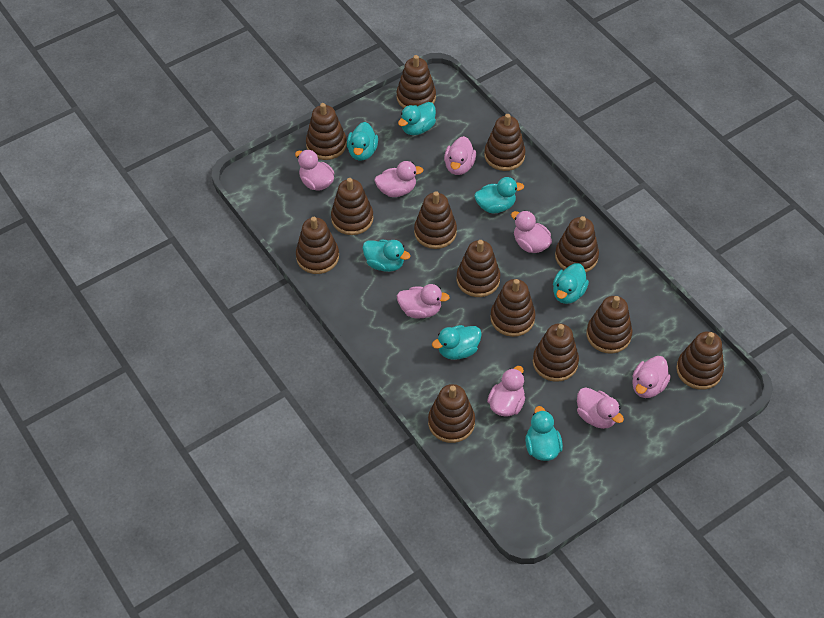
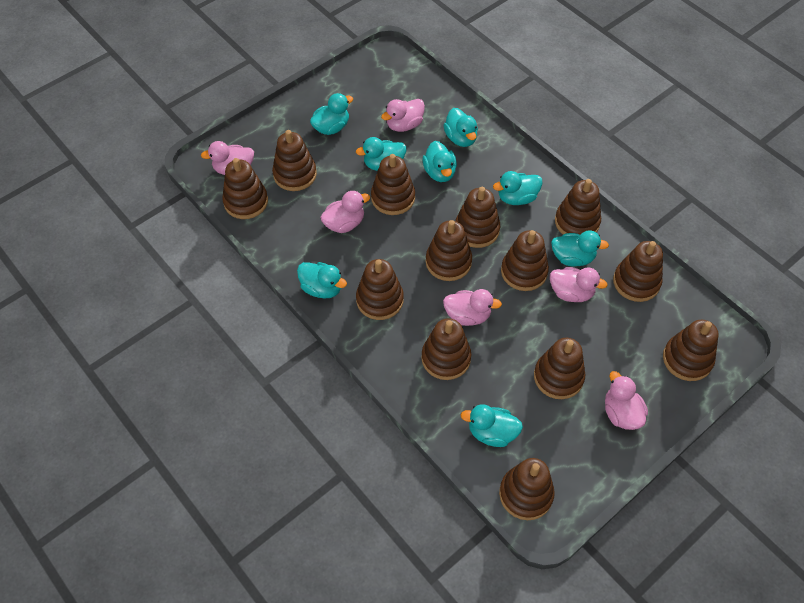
pink duck: 8 -> 6
turquoise duck: 7 -> 8

